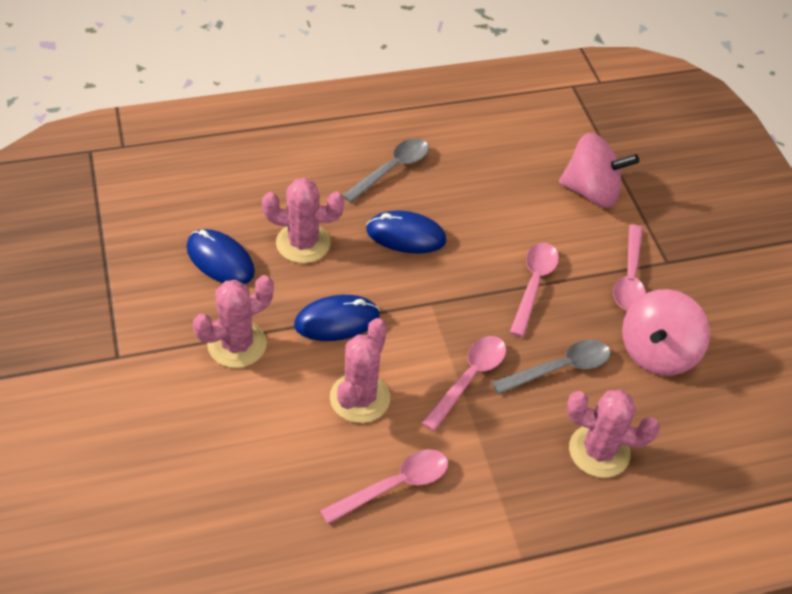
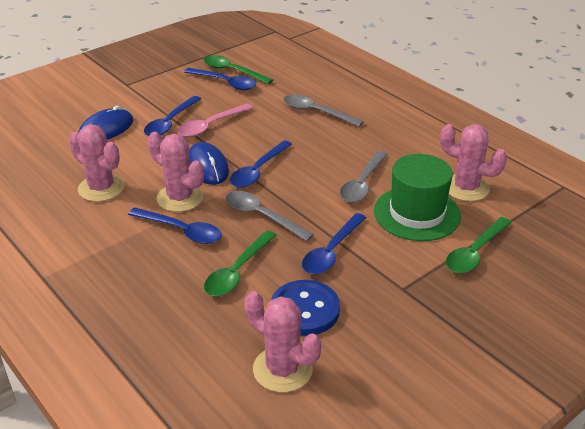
blue button: 0 -> 1
blue mouse: 3 -> 2
blue spoon: 0 -> 5
green hat: 0 -> 1
green spoon: 0 -> 3
grey spoon: 2 -> 3
pink spinning top: 2 -> 0
pink spoon: 4 -> 1

